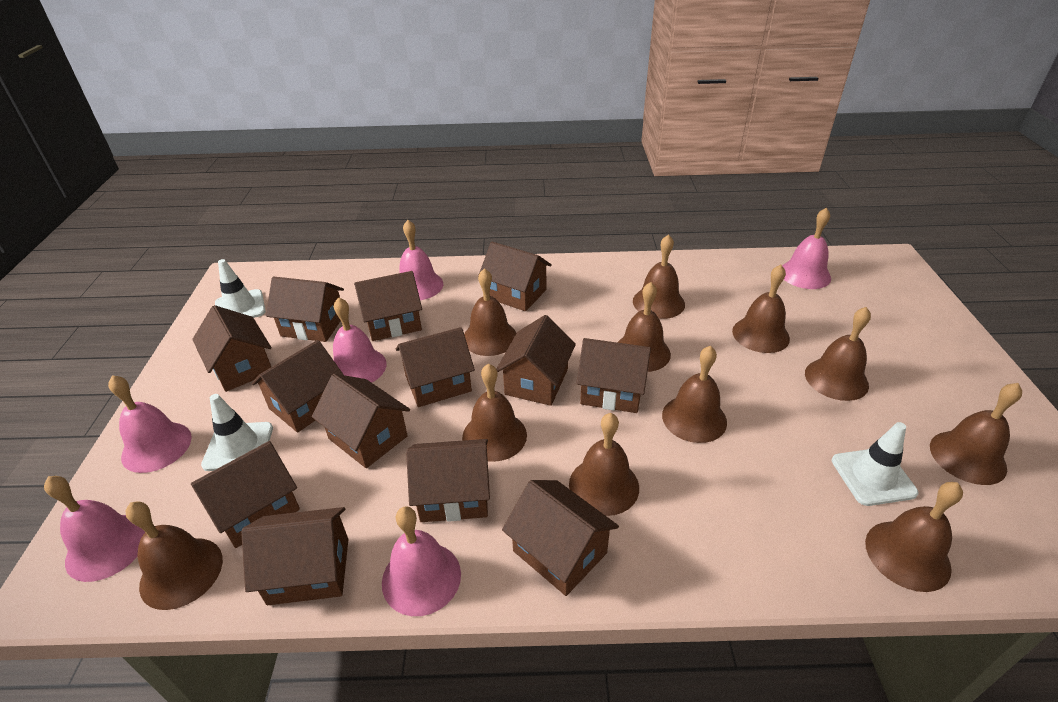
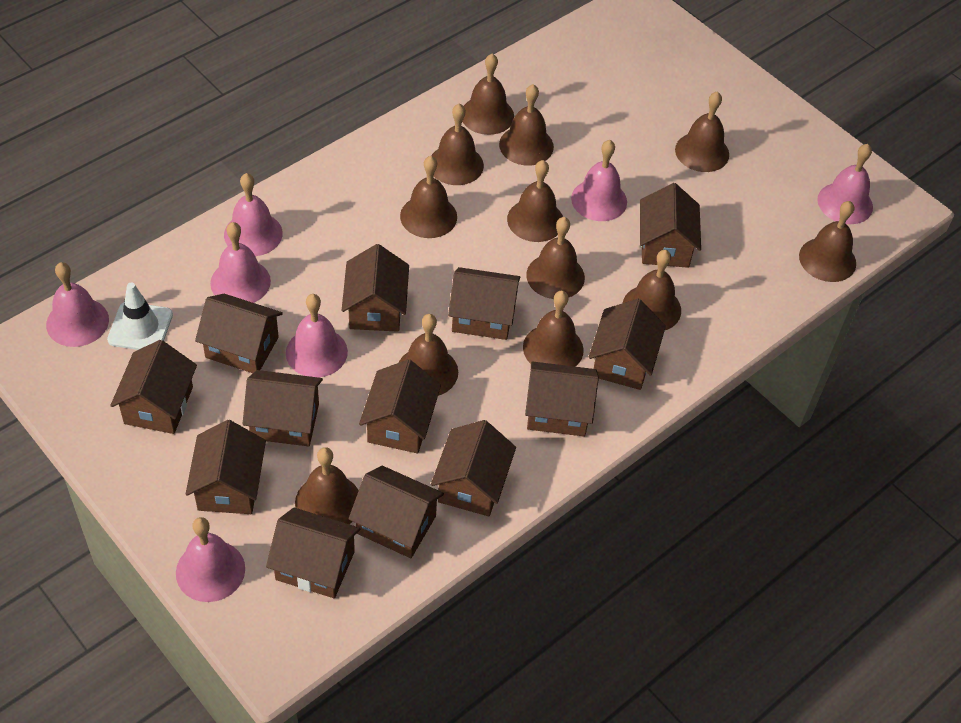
brown bell: 11 -> 12
pink bell: 6 -> 7
white traffic cone: 3 -> 1

